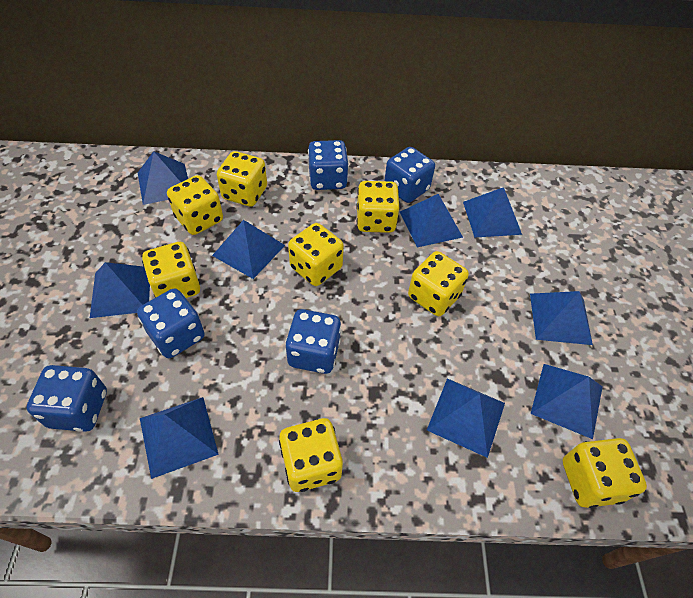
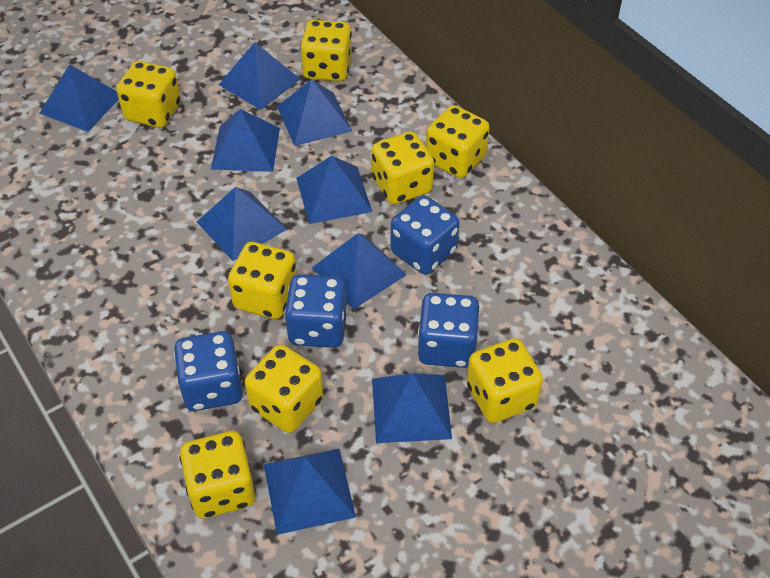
blue dice: 5 -> 4

